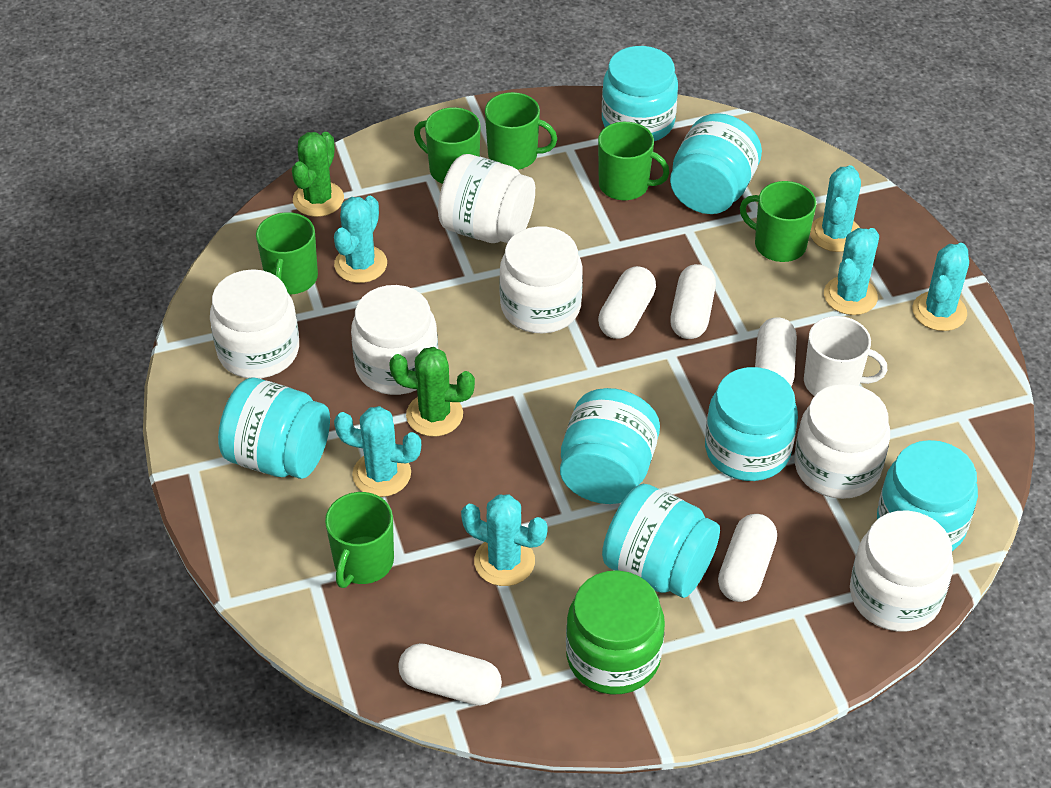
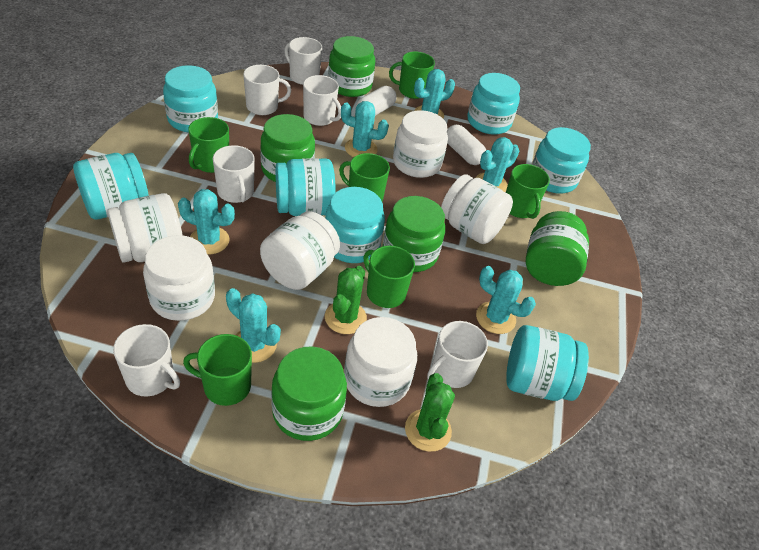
green jar: 1 -> 5
white capsule: 5 -> 2
white mug: 1 -> 6

